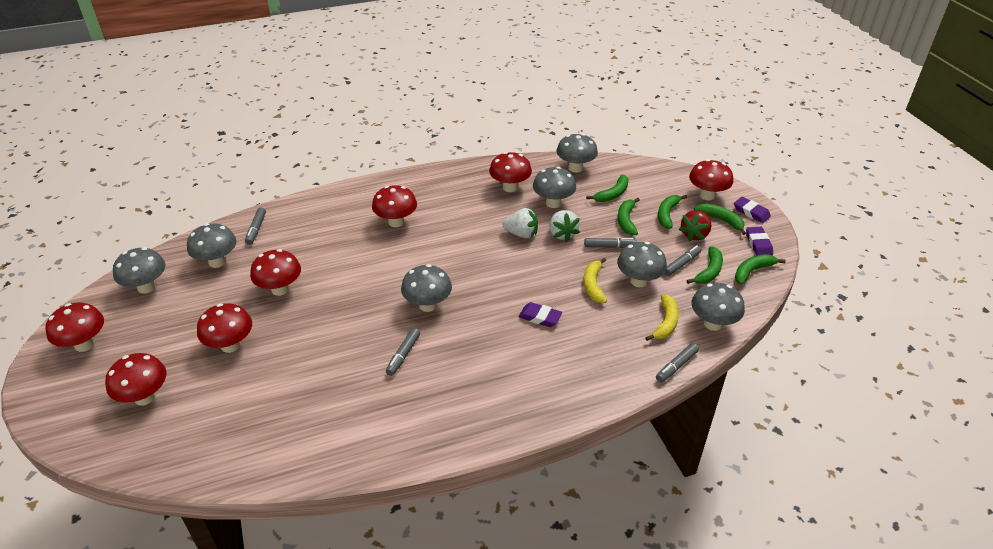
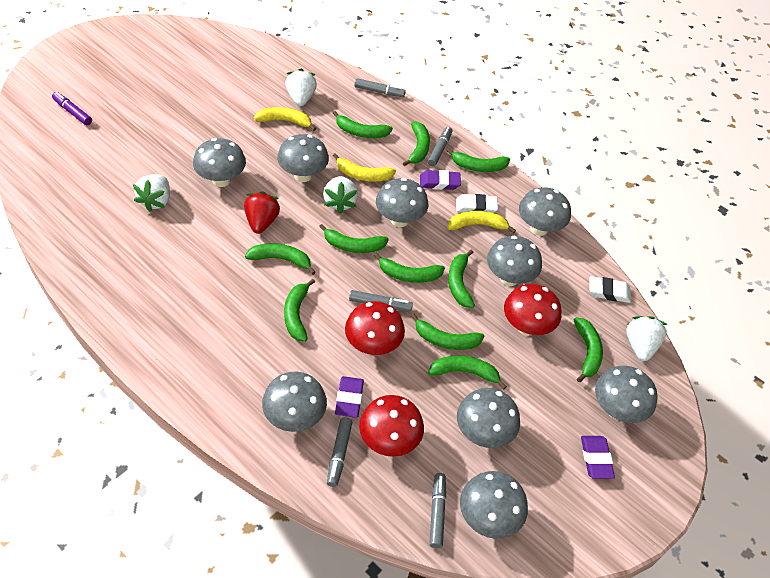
green banana: 6 -> 11
grey mushroom: 7 -> 9
purple marker: 0 -> 1
red mushroom: 7 -> 3
white eraser: 0 -> 2
white strawberry: 2 -> 4
yellow banana: 2 -> 3

